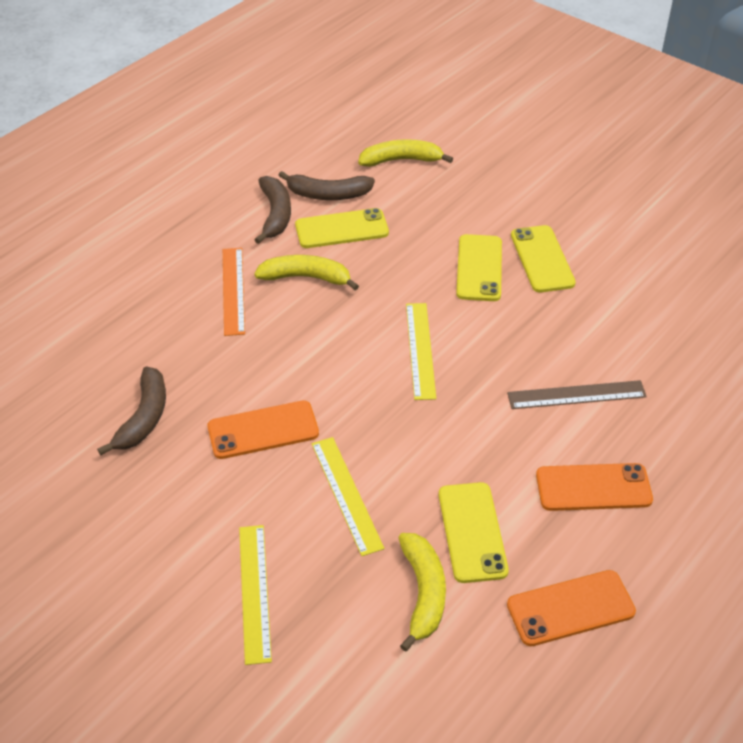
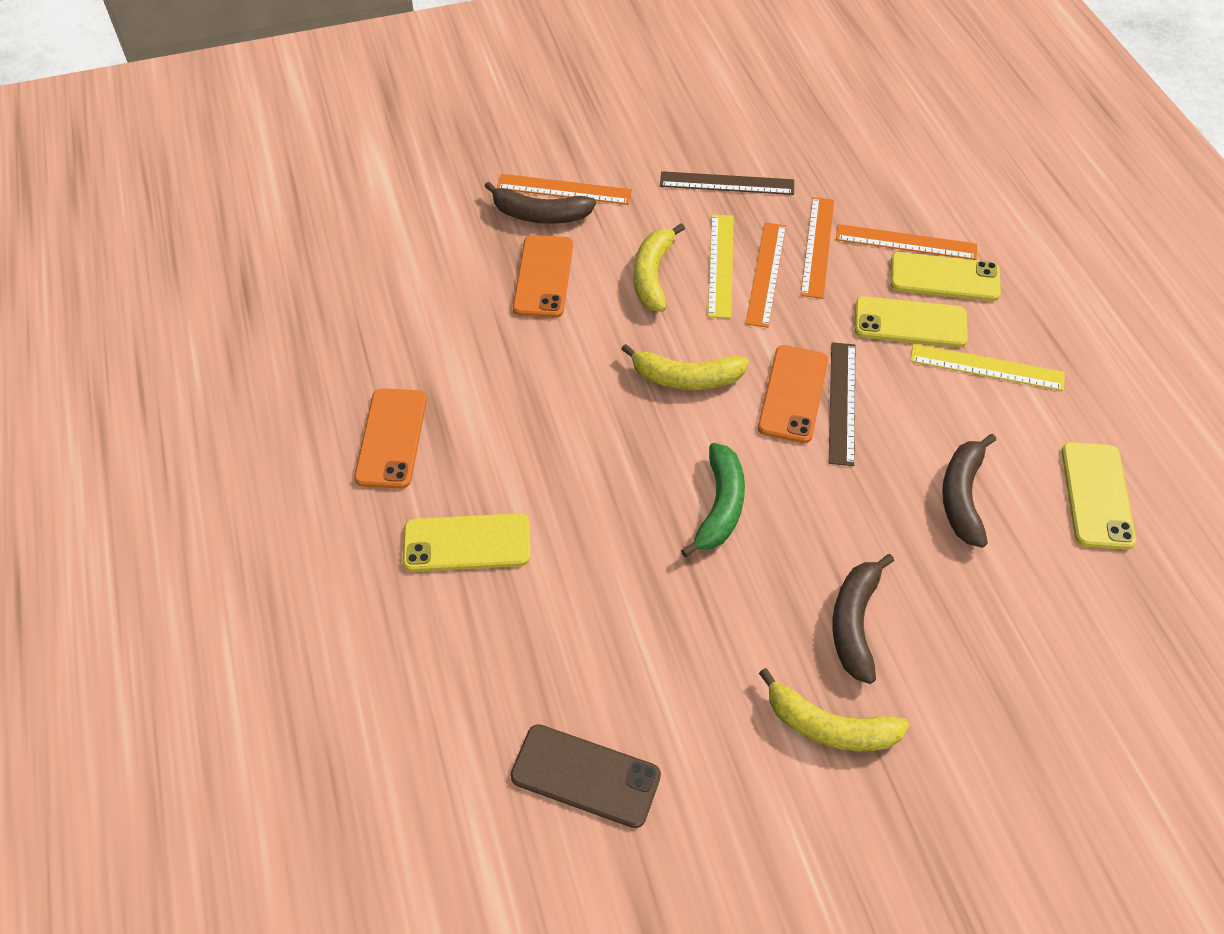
brown phone: 0 -> 1
brown ruler: 1 -> 2
green banana: 0 -> 1
orange ruler: 1 -> 4
yellow ruler: 3 -> 2

